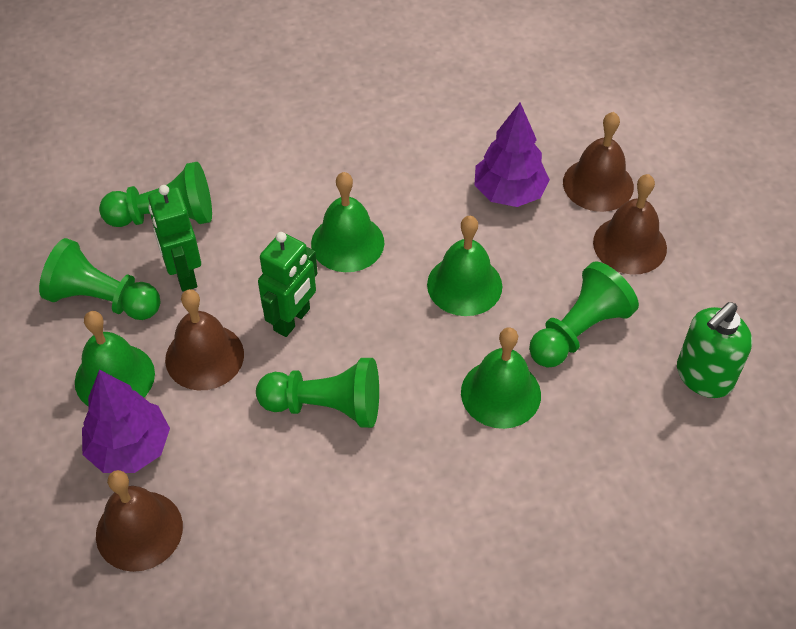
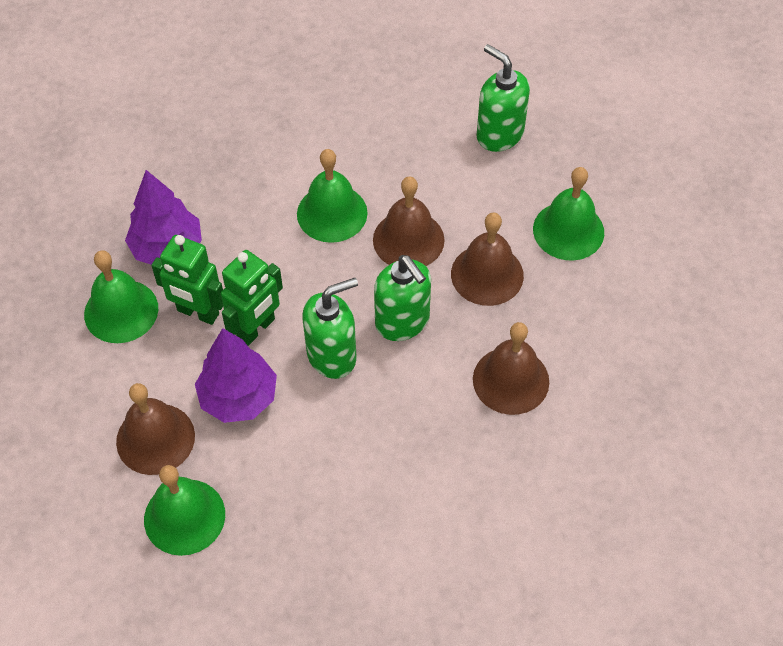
green pawn: 4 -> 0
green soap dispenser: 1 -> 3

